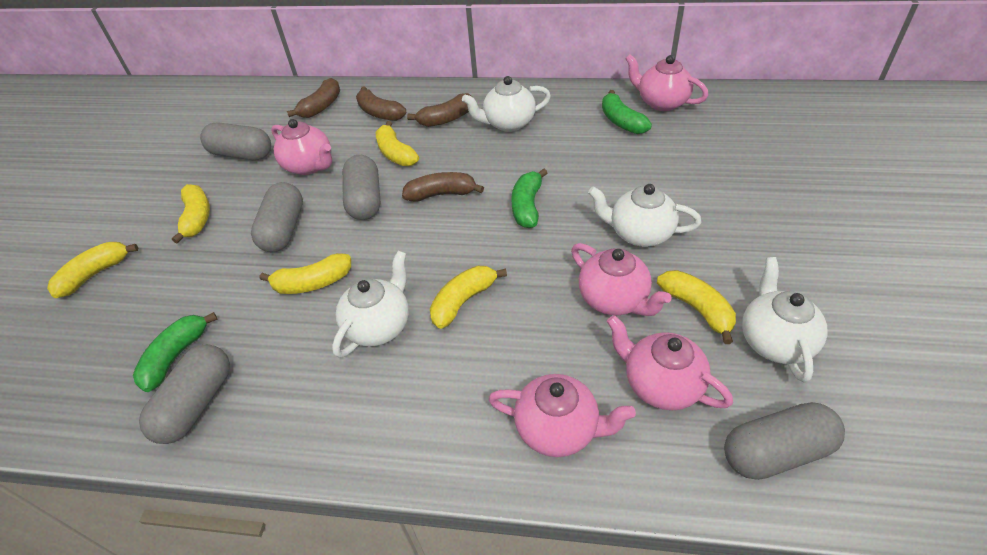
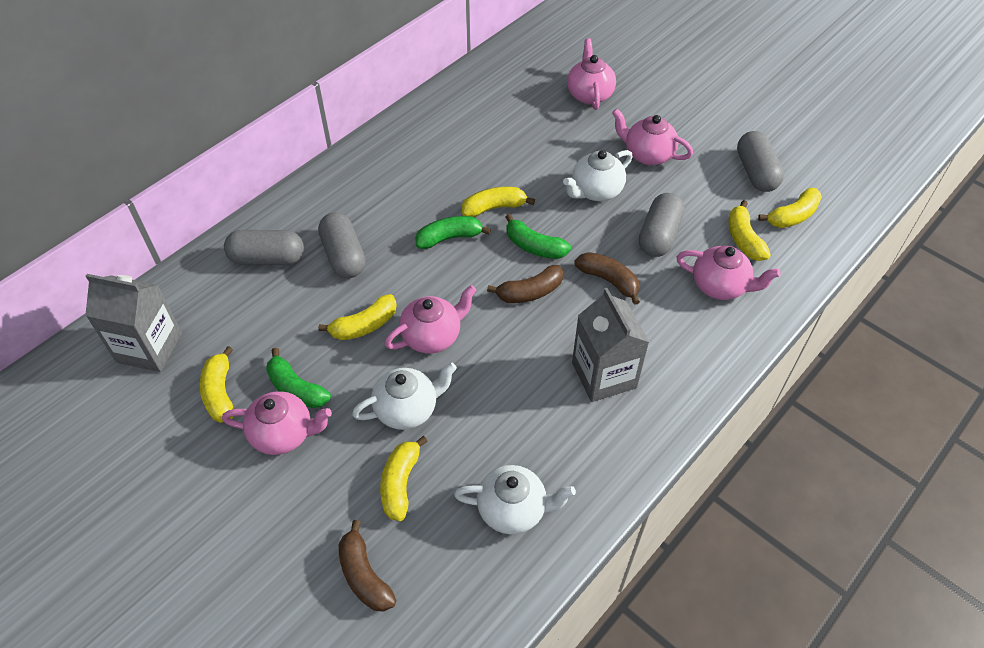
brown banana: 4 -> 3
grey capsule: 5 -> 4
grey carton: 0 -> 2
white teapot: 4 -> 3

